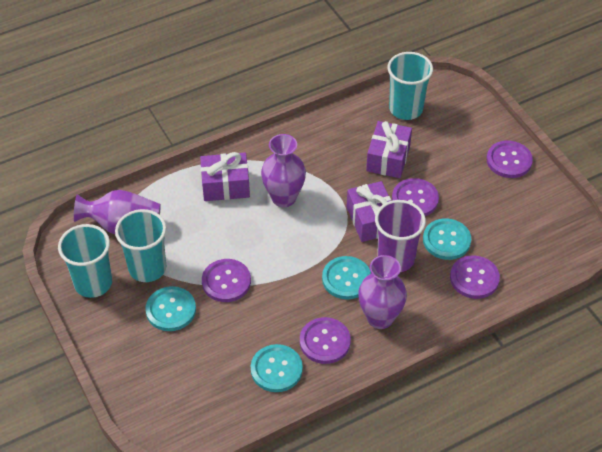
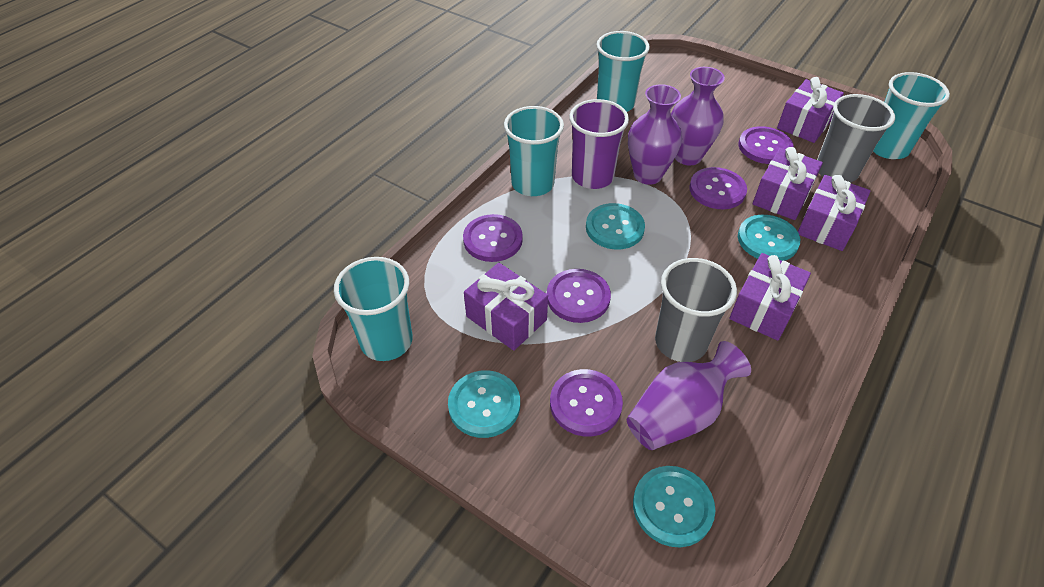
grey cup: 0 -> 2
purple gift: 3 -> 5
turquoise cup: 3 -> 4

